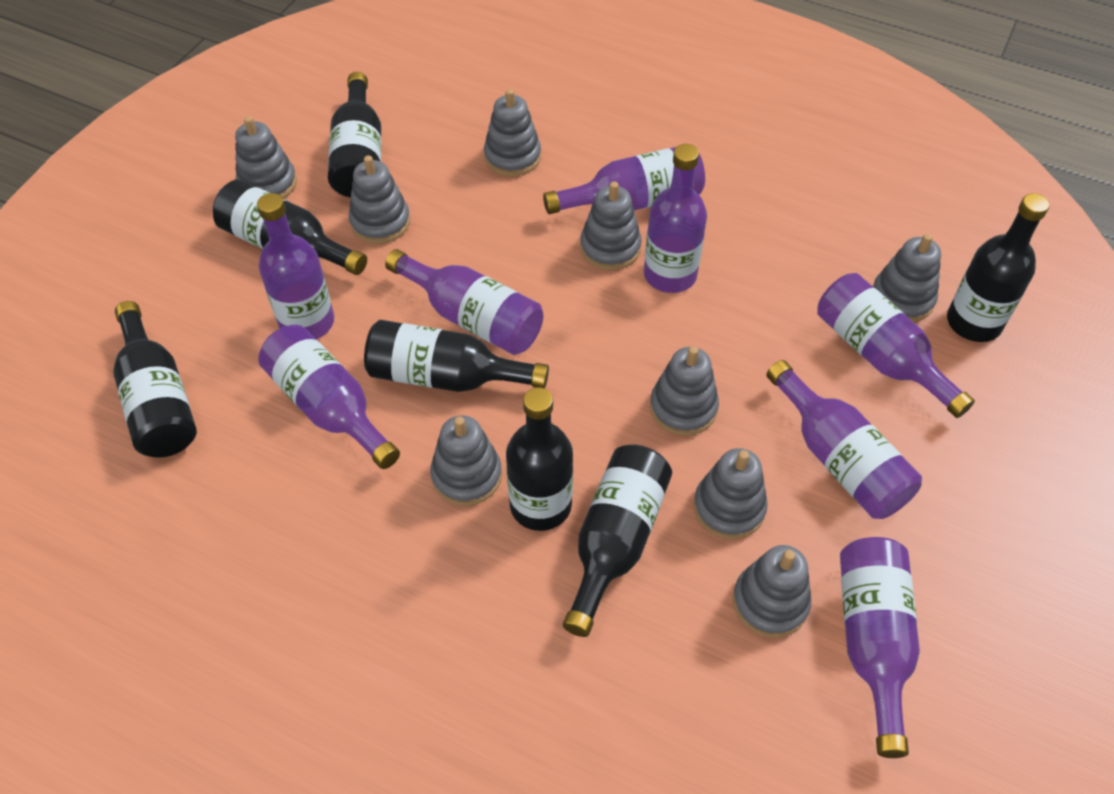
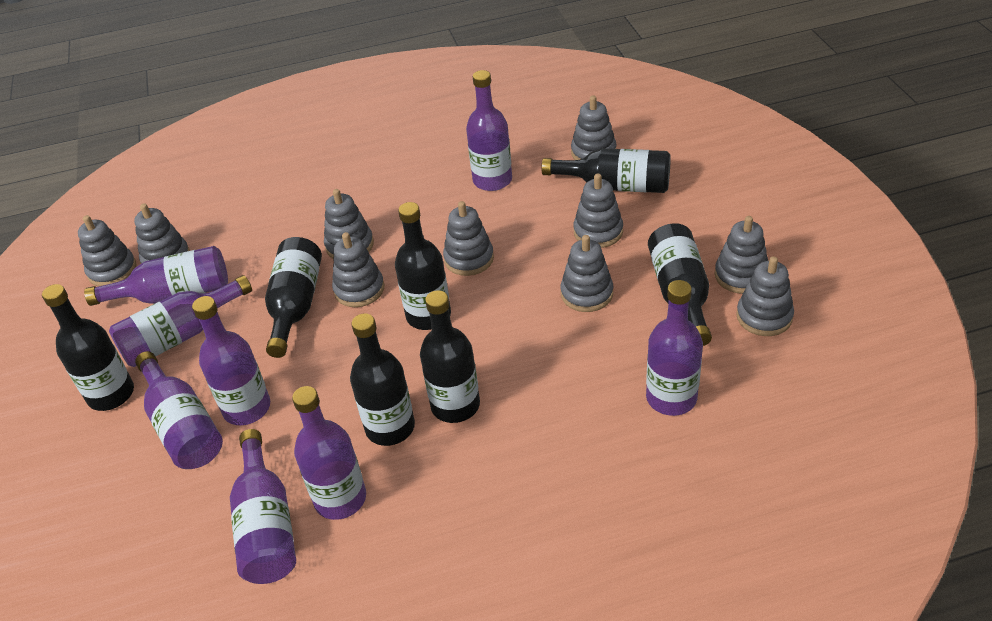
grey stacking toy: 9 -> 10

